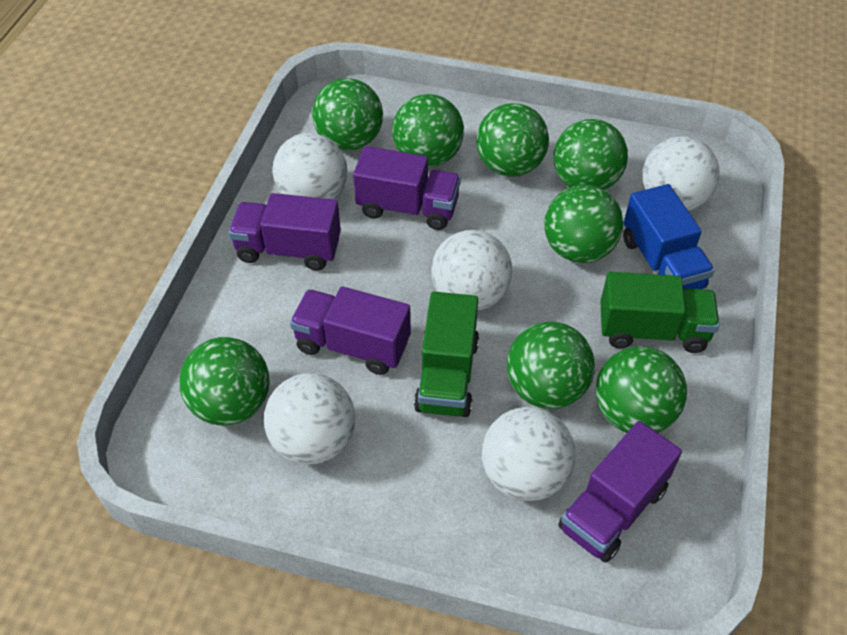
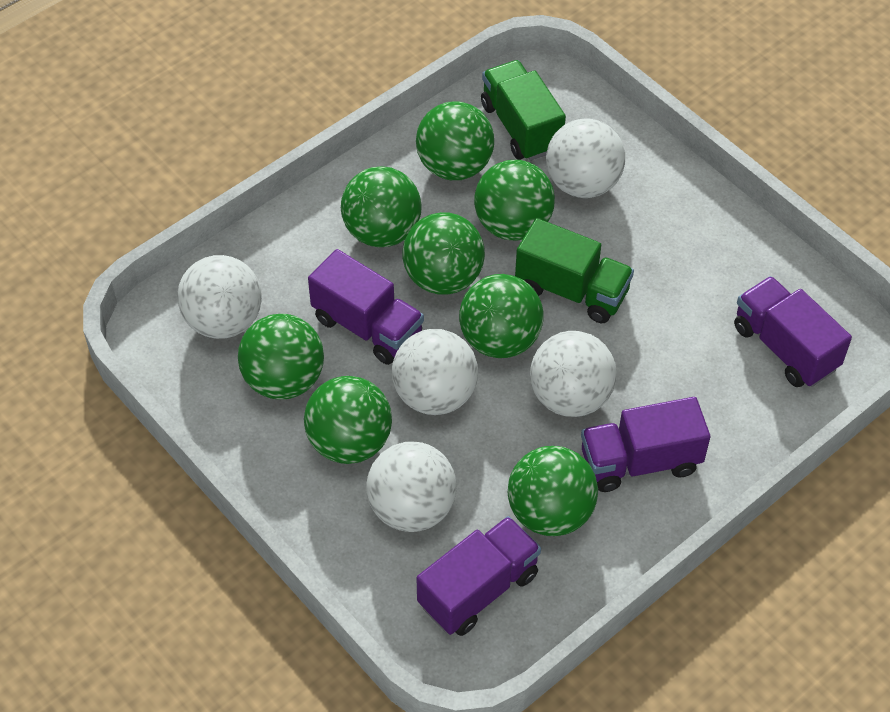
blue truck: 1 -> 0

